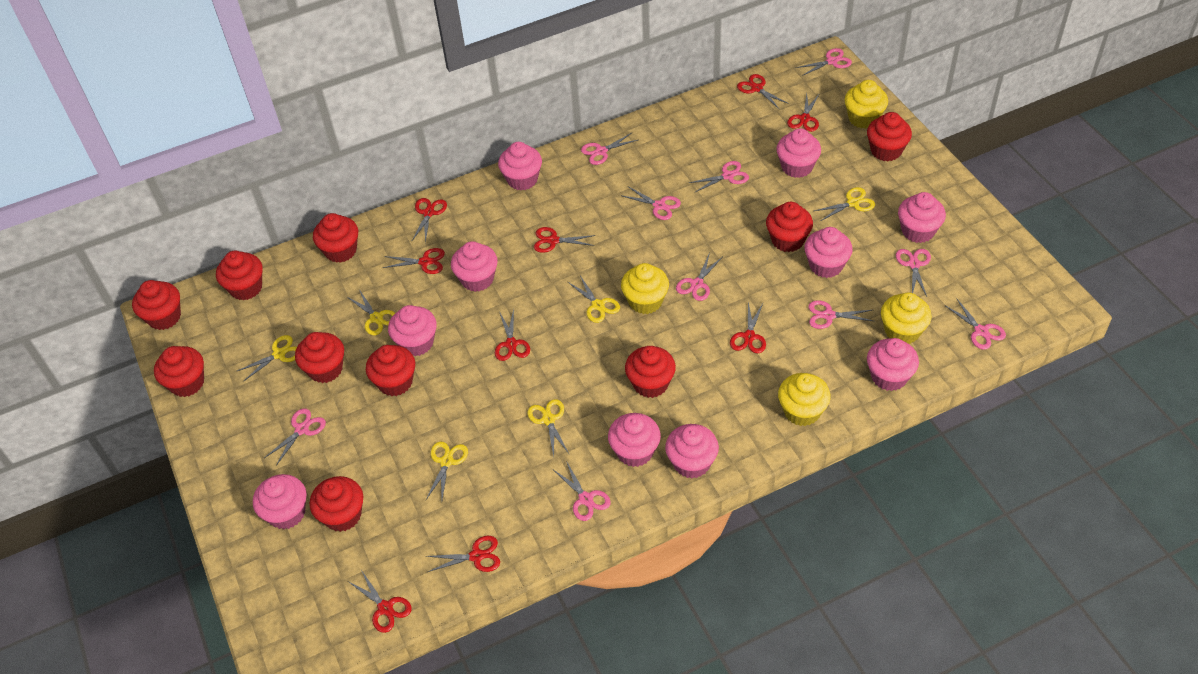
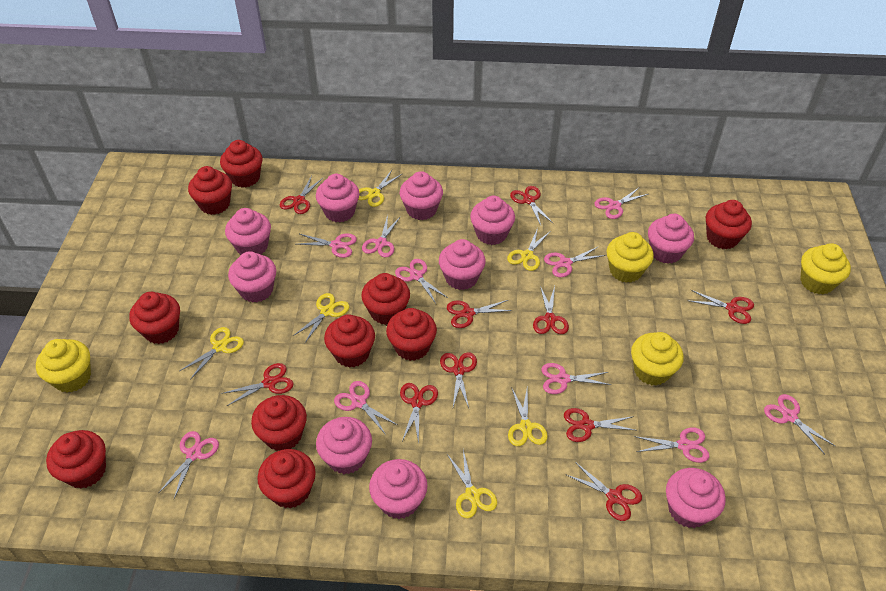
red scissors: 9 -> 10

